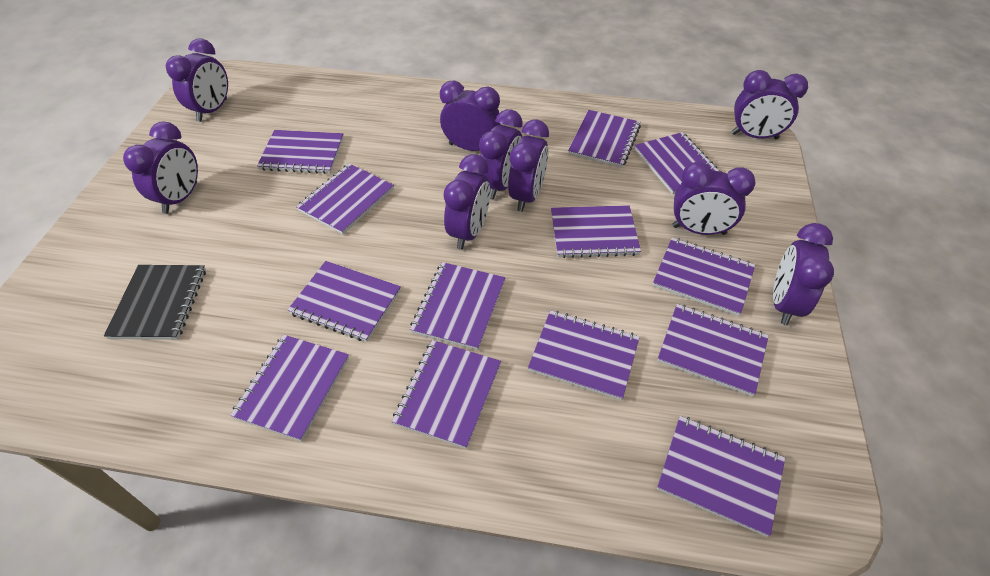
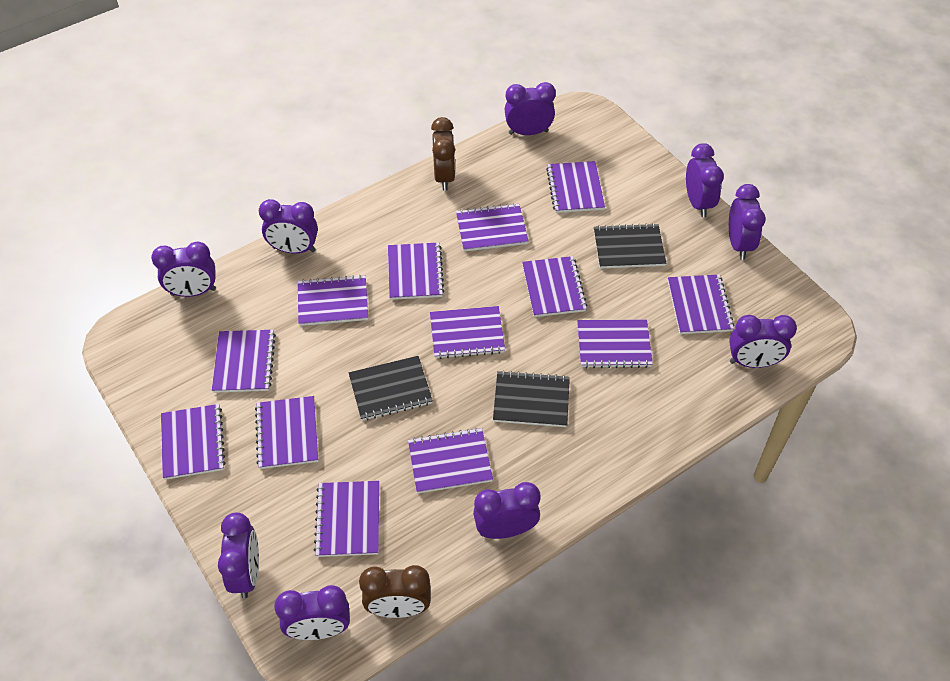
black notebook: 1 -> 3
brown clock: 0 -> 2

